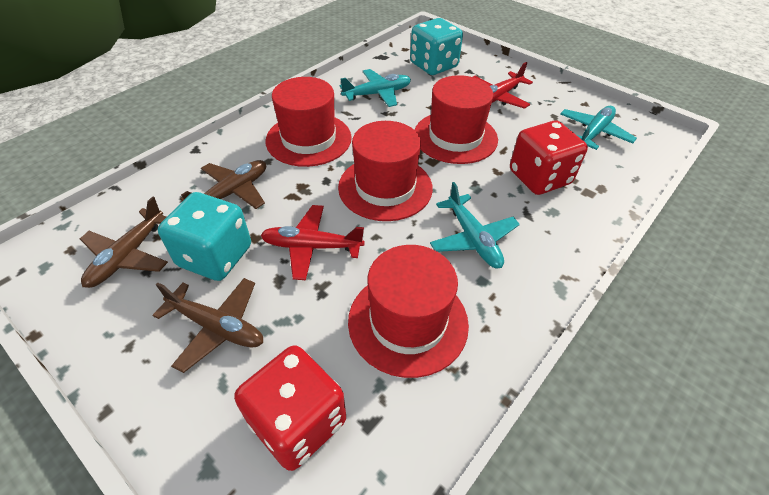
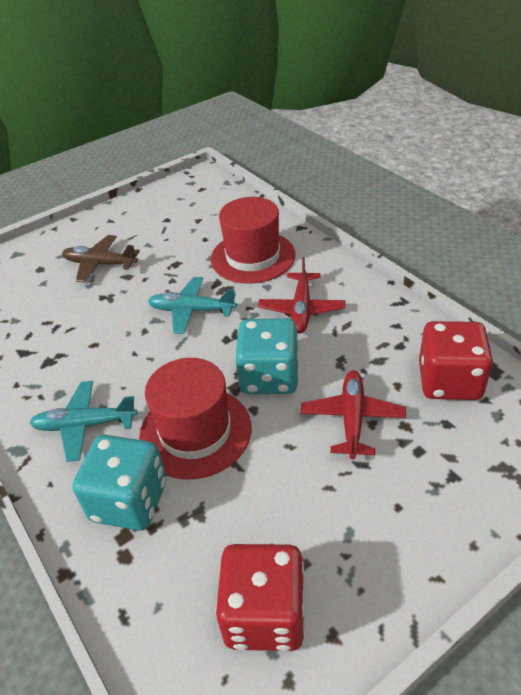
brown plane: 3 -> 1
red hat: 4 -> 2
turquoise plane: 3 -> 2

